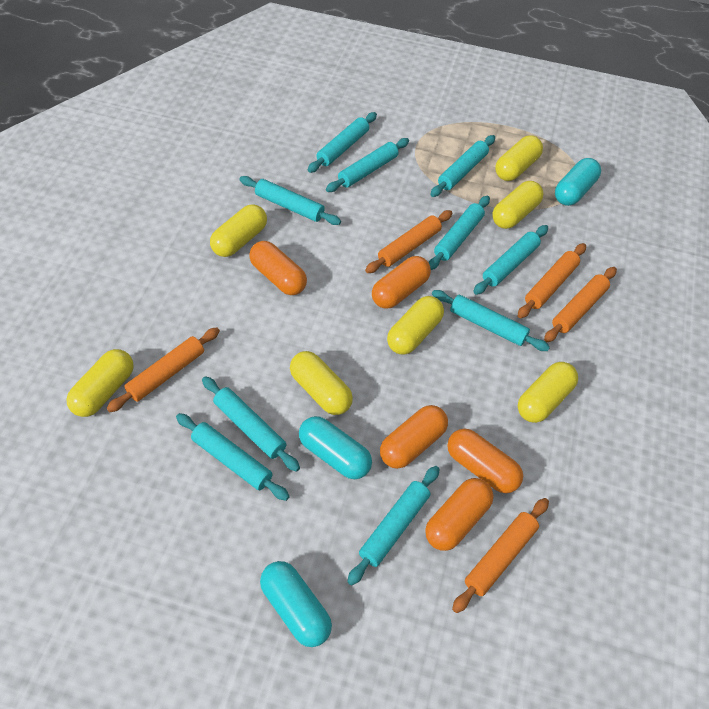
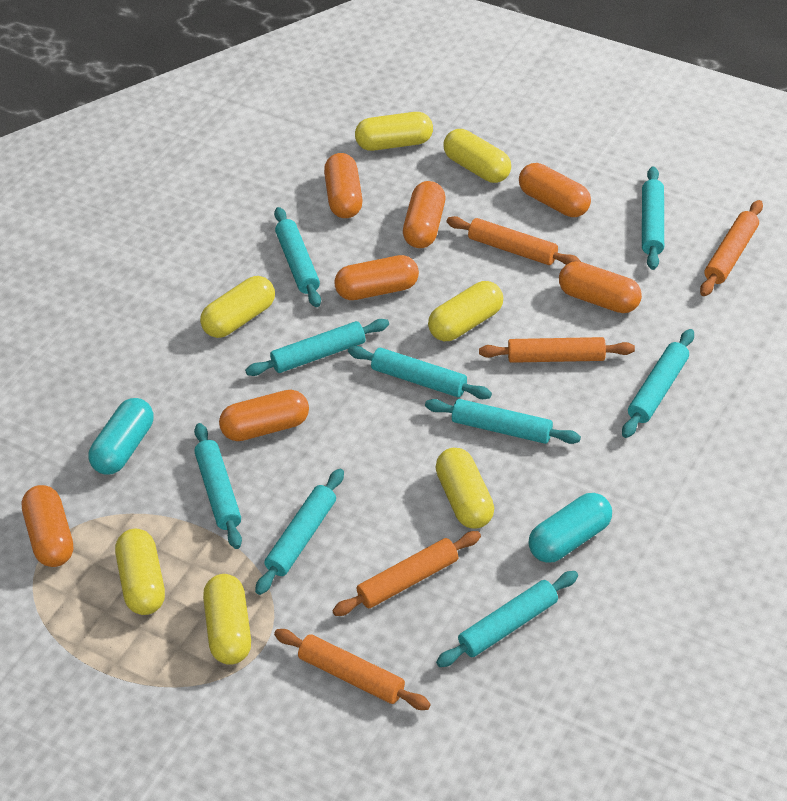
orange capsule: 5 -> 7
turquoise capsule: 3 -> 2
turquoise rolling pin: 10 -> 9

